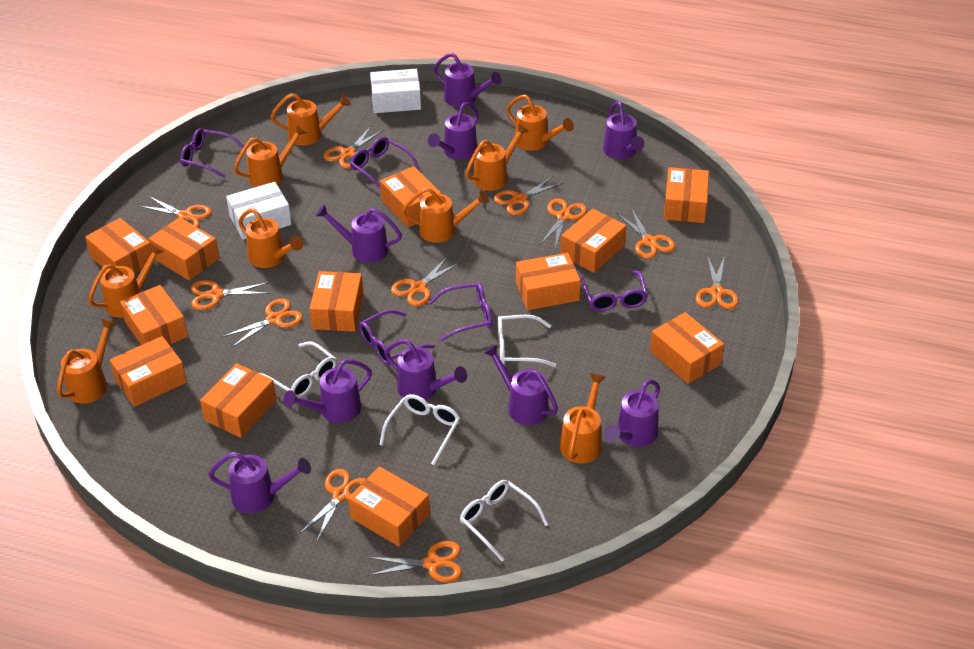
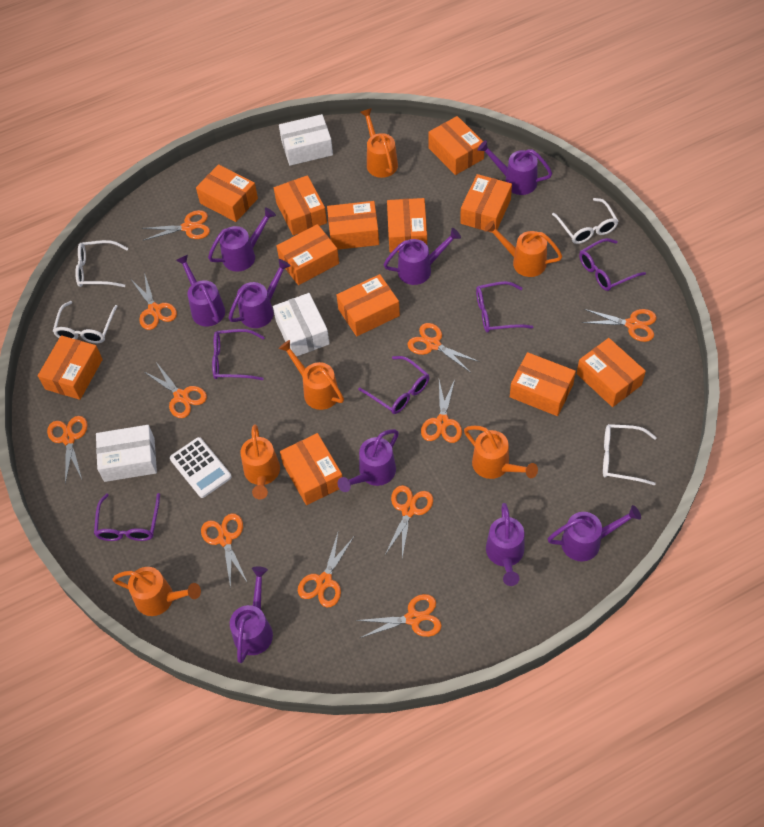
orange watering can: 9 -> 6
white box: 2 -> 3
white calculator: 0 -> 1

